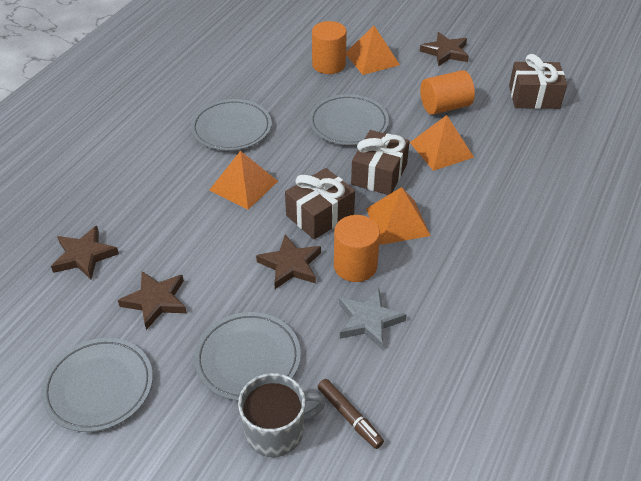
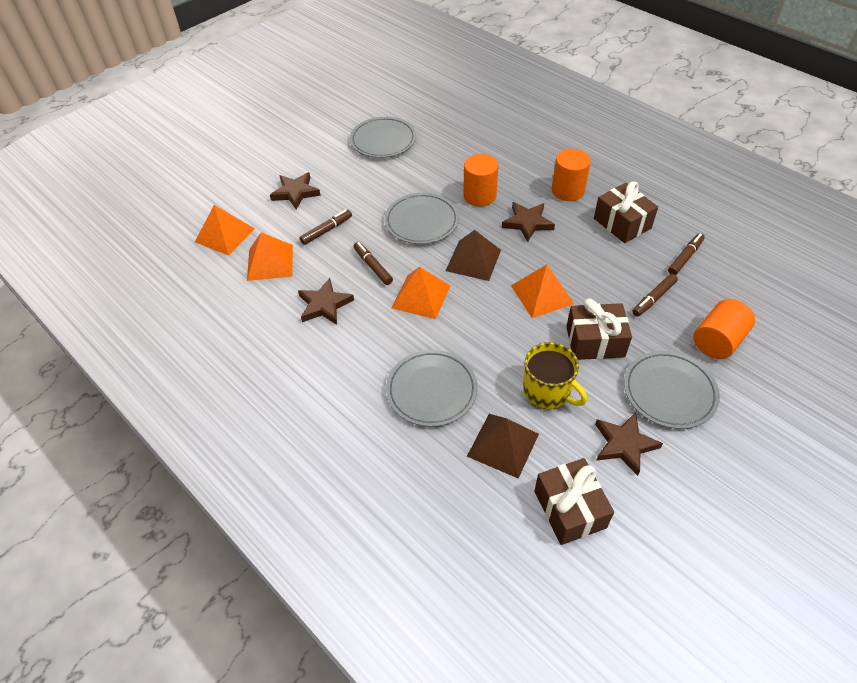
brown marker: 1 -> 4
brown pyramid: 0 -> 2
grey mug: 1 -> 0
grey star: 1 -> 0
yellow mug: 0 -> 1

